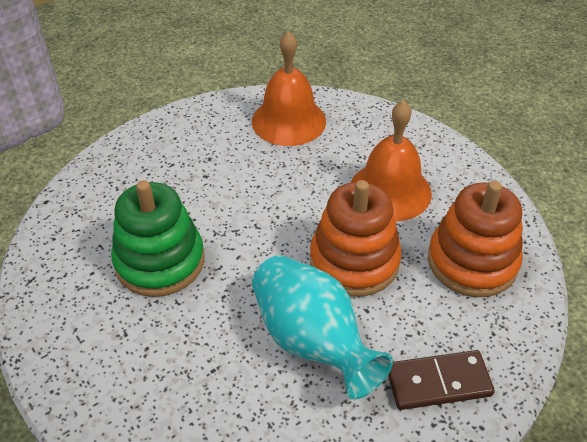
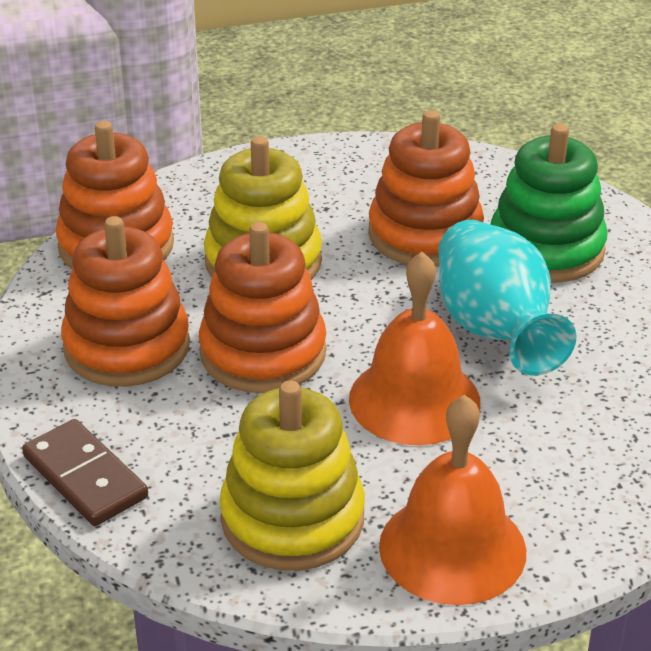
orange stacking toy: 2 -> 4
yellow stacking toy: 0 -> 2

